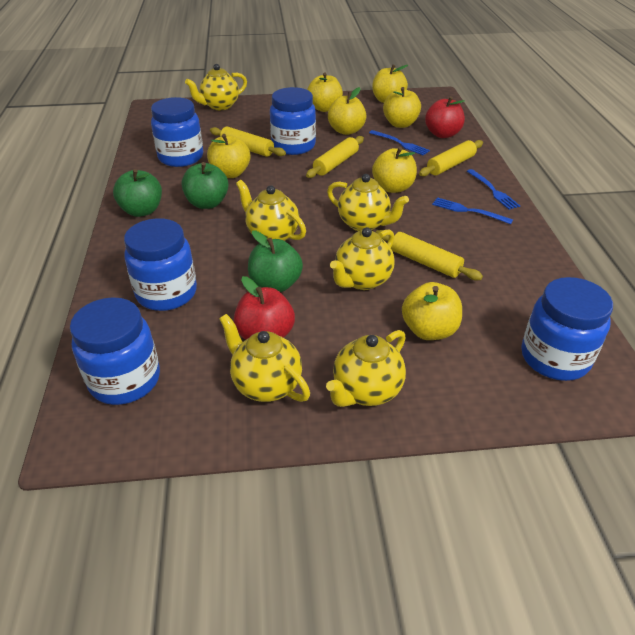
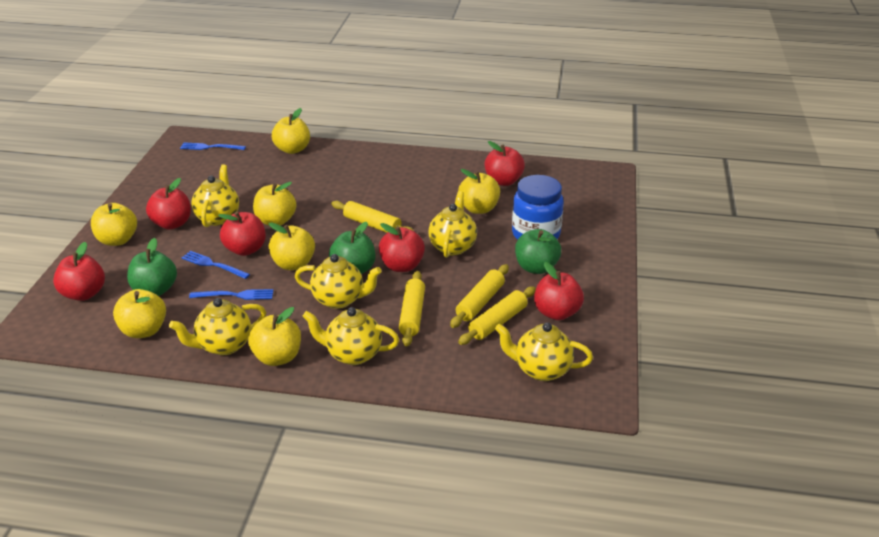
blue jar: 5 -> 1
red apple: 2 -> 6

